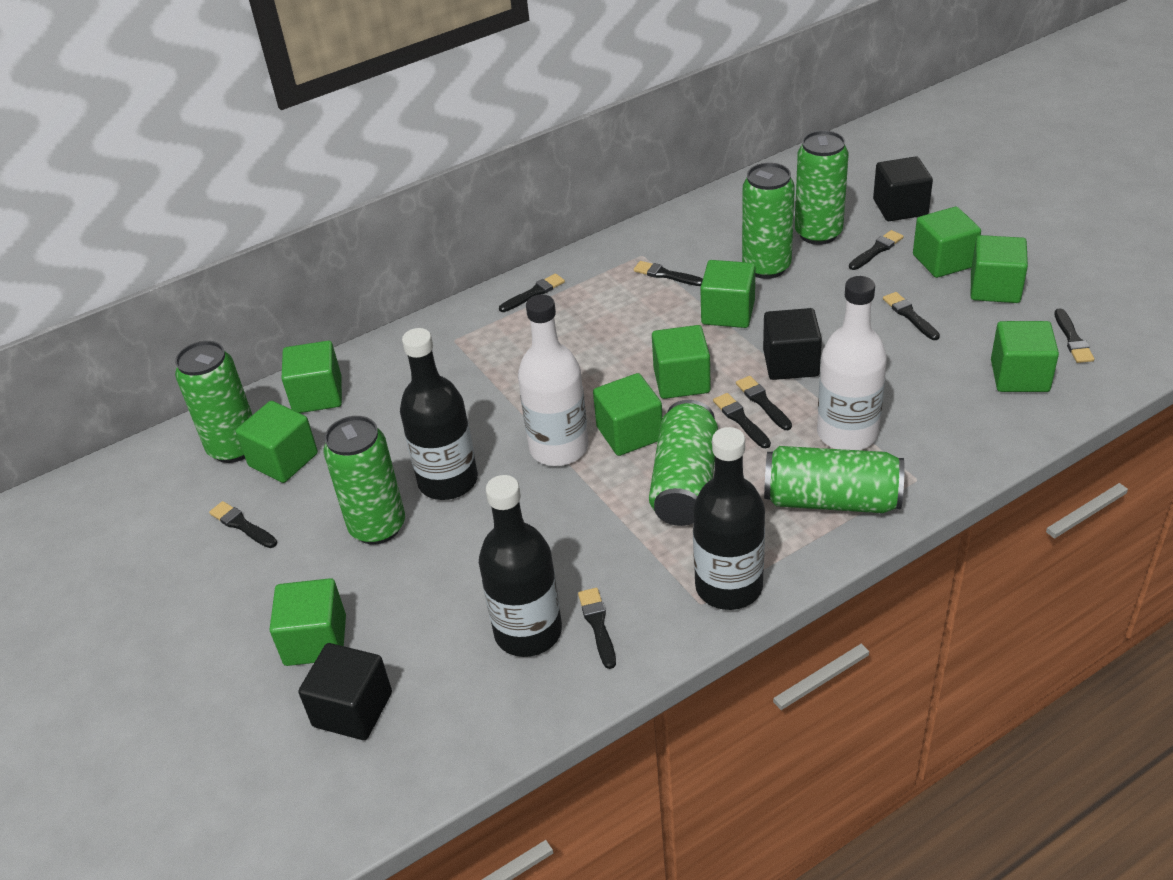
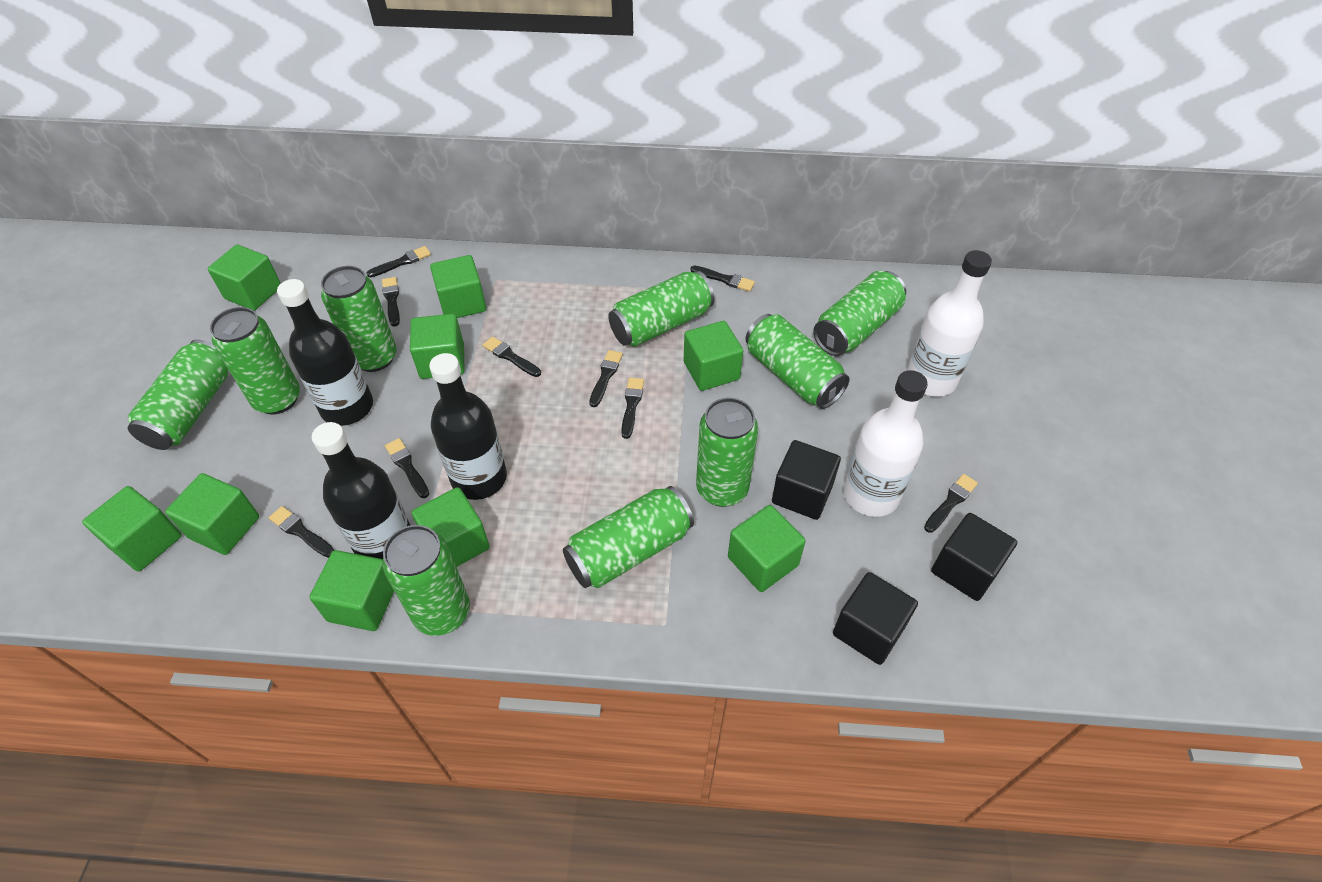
green can: 6 -> 9

